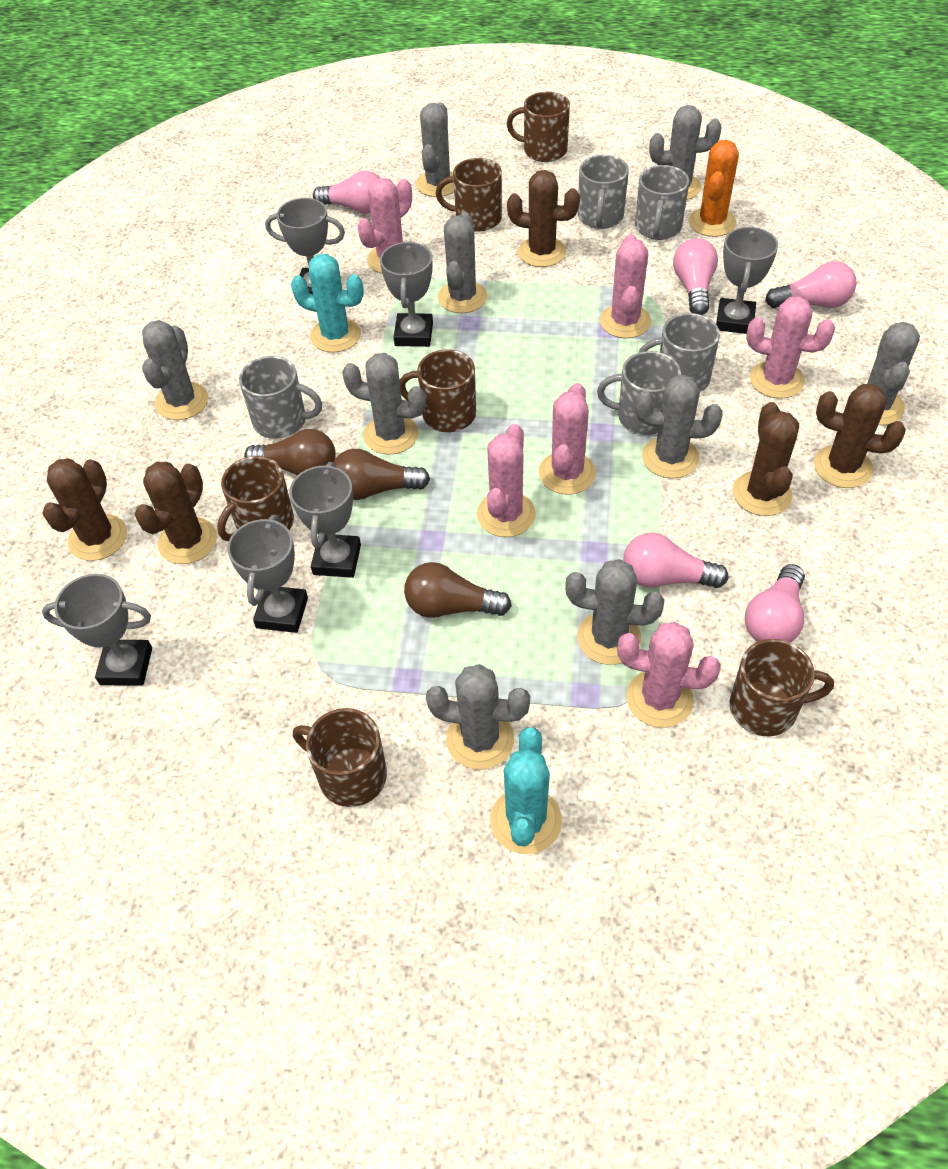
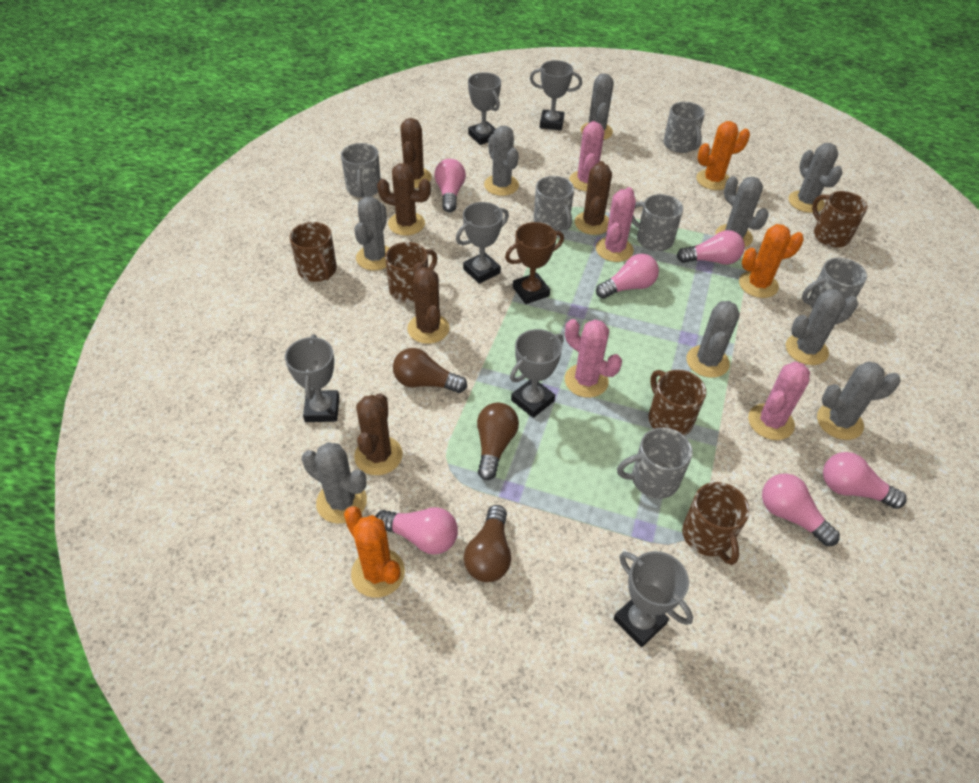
brown mug: 6 -> 5
brown trophy: 0 -> 1
grey mug: 5 -> 6
orange cactus: 1 -> 3
pink cactus: 6 -> 4
pink light bulb: 5 -> 6
turquoise cactus: 2 -> 0

